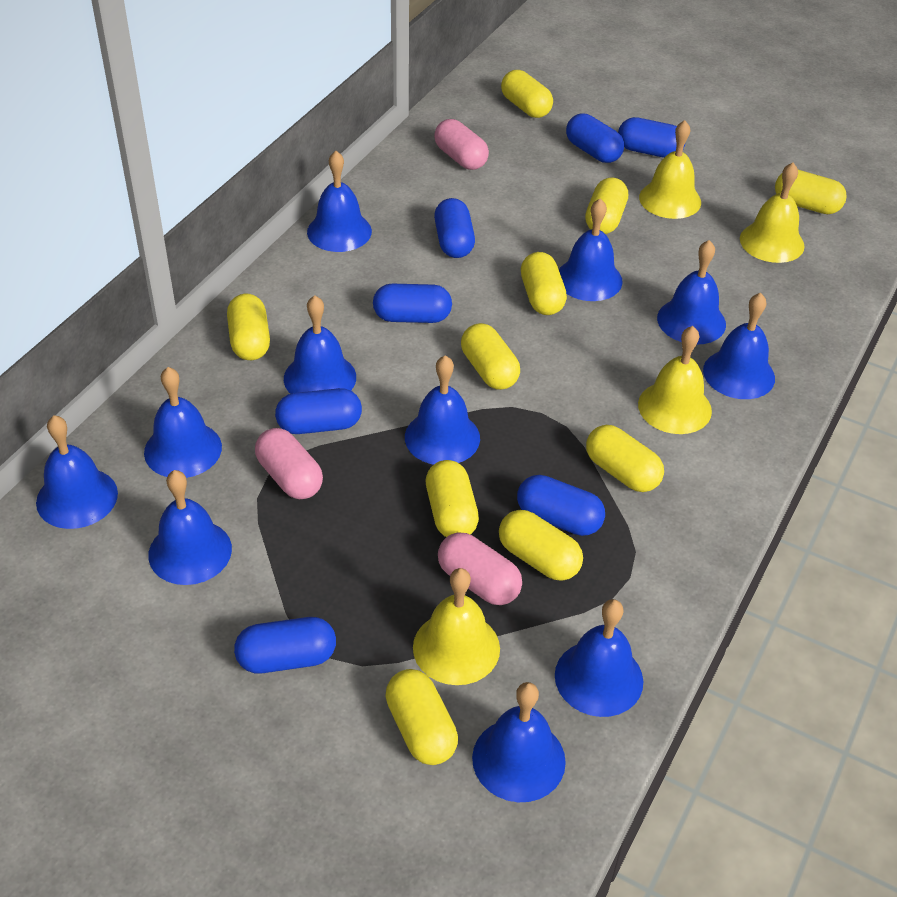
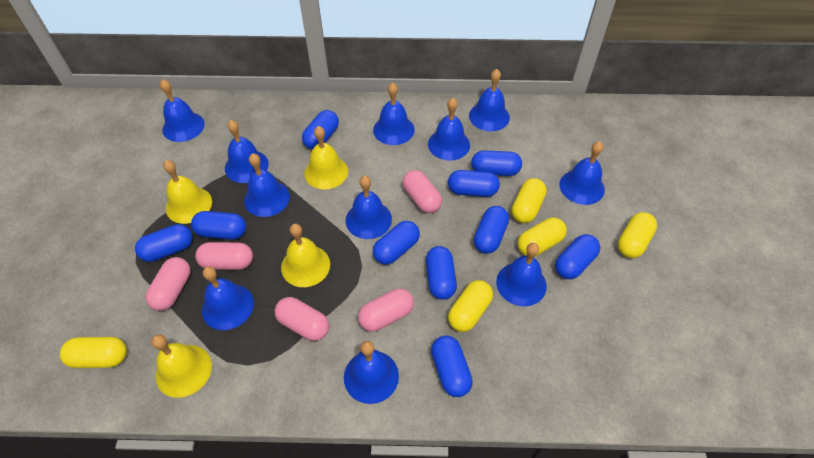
blue capsule: 7 -> 10
pink capsule: 3 -> 5
yellow capsule: 10 -> 5

